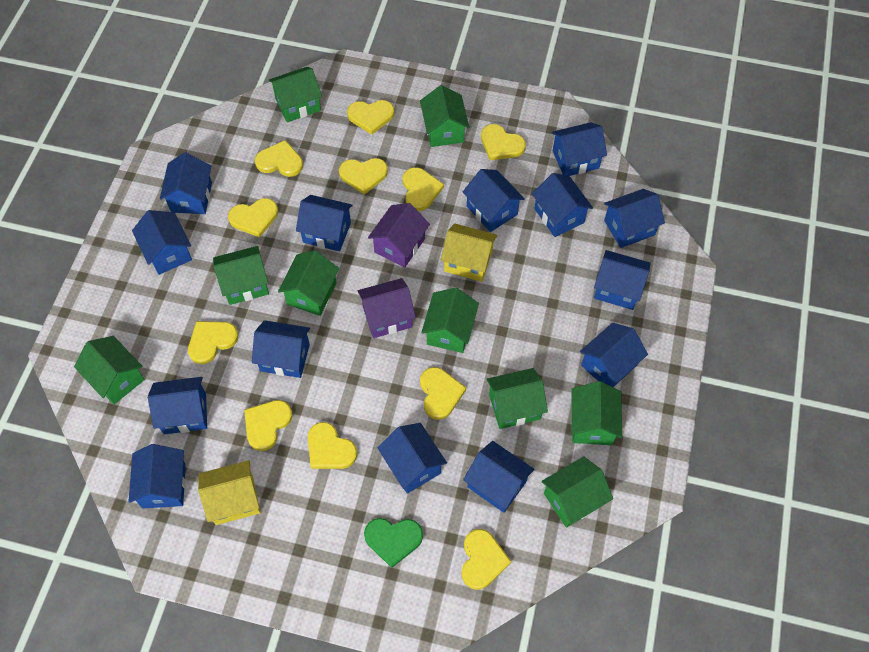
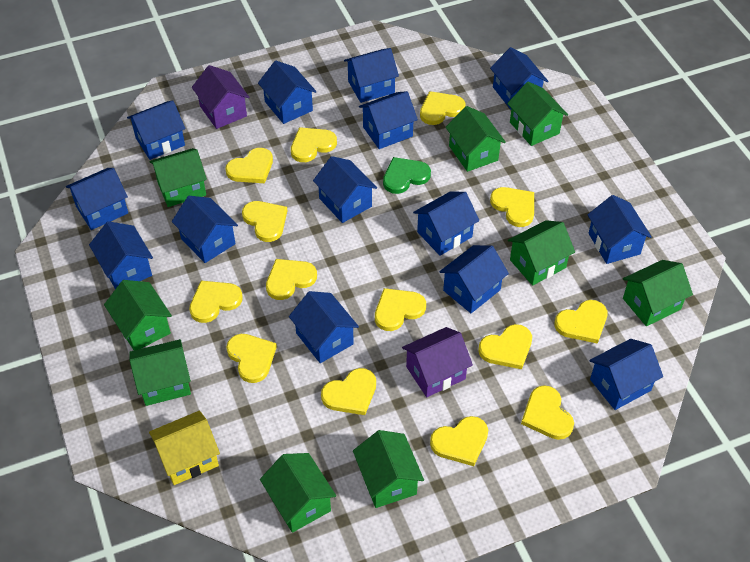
yellow heart: 11 -> 14
yellow house: 2 -> 1

